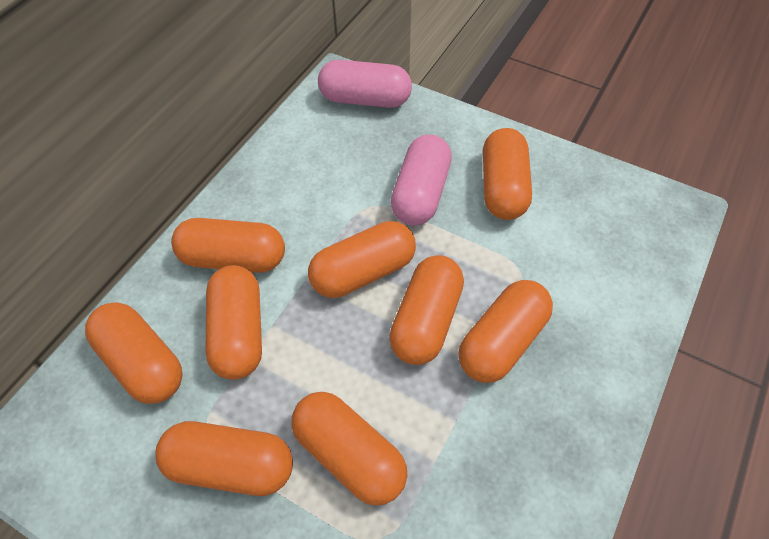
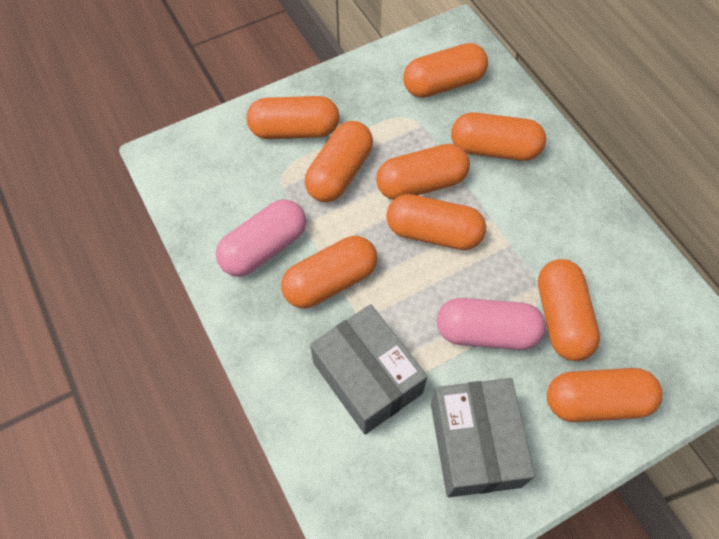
grey box: 0 -> 2

